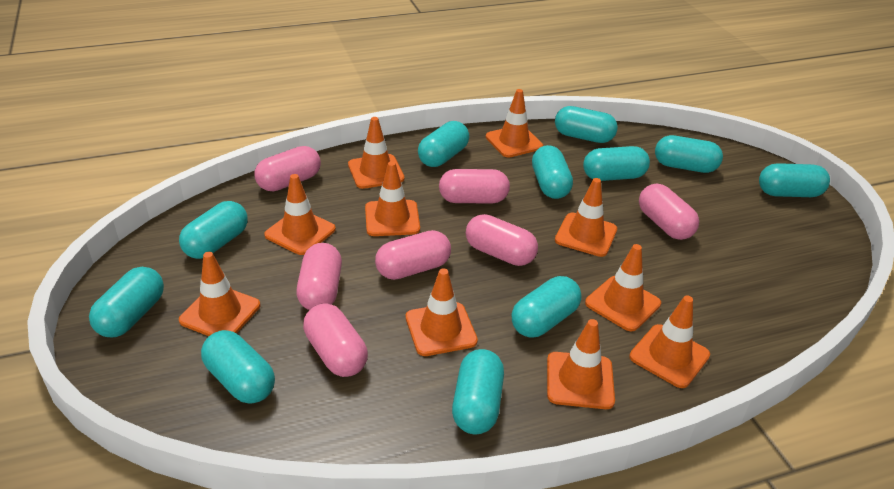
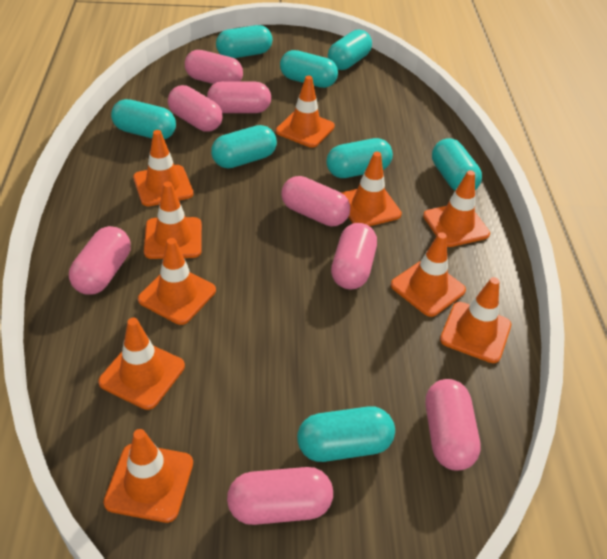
pink capsule: 7 -> 8
turquoise capsule: 11 -> 8

